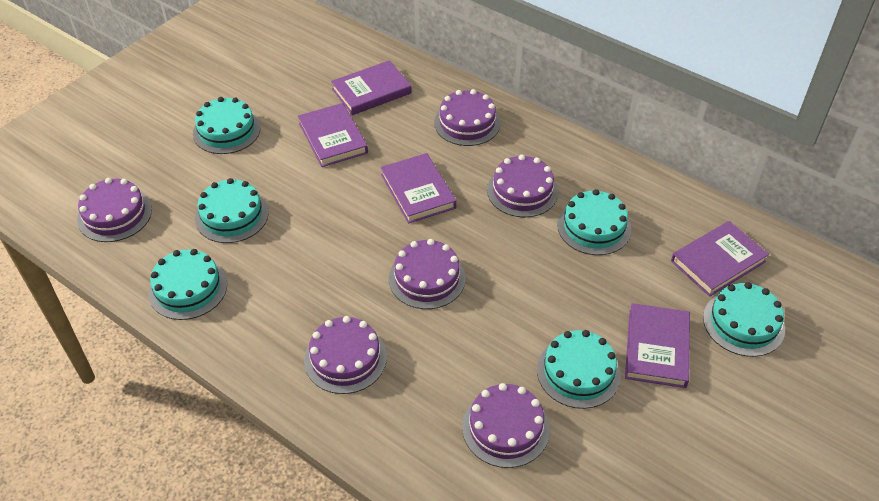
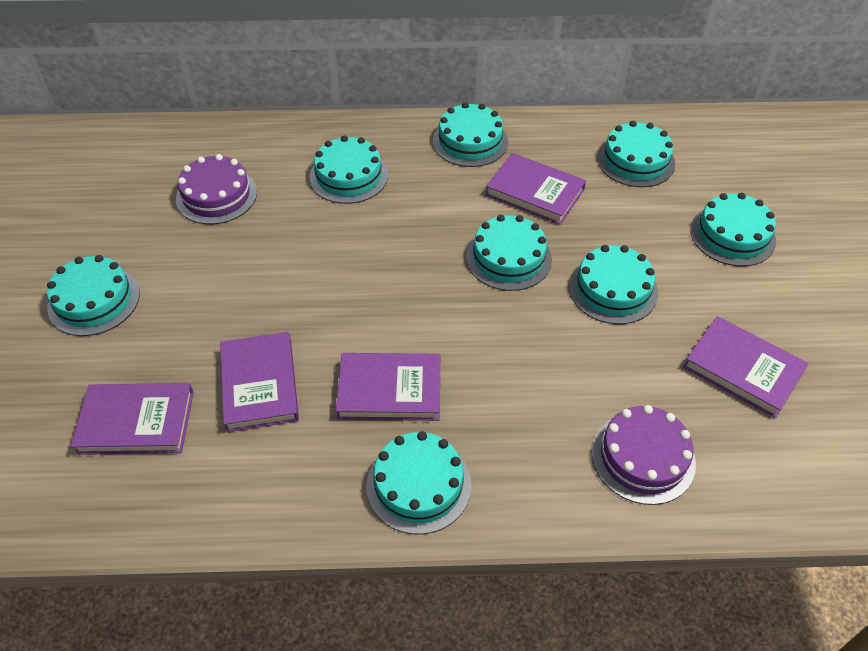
purple cake: 6 -> 2
turquoise cake: 6 -> 8

